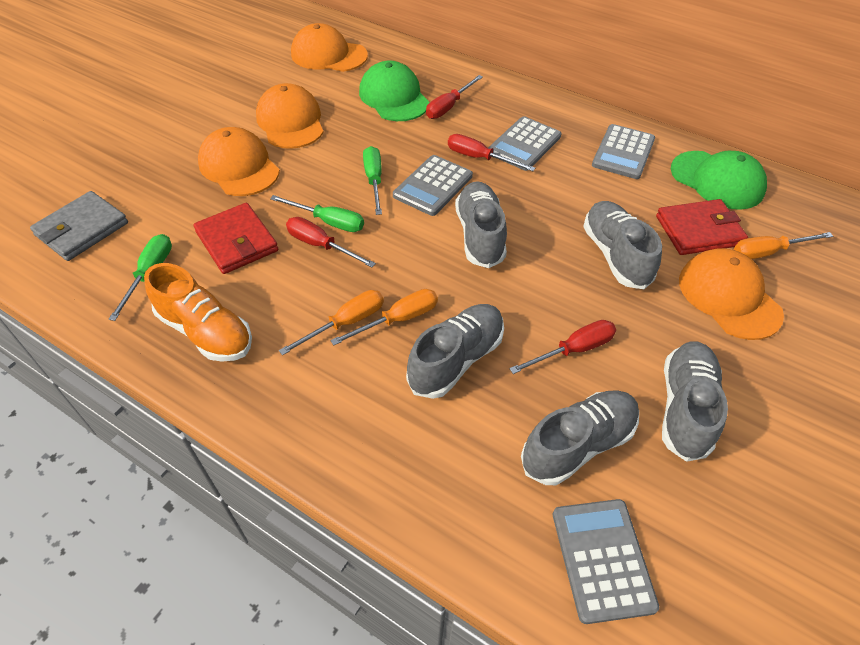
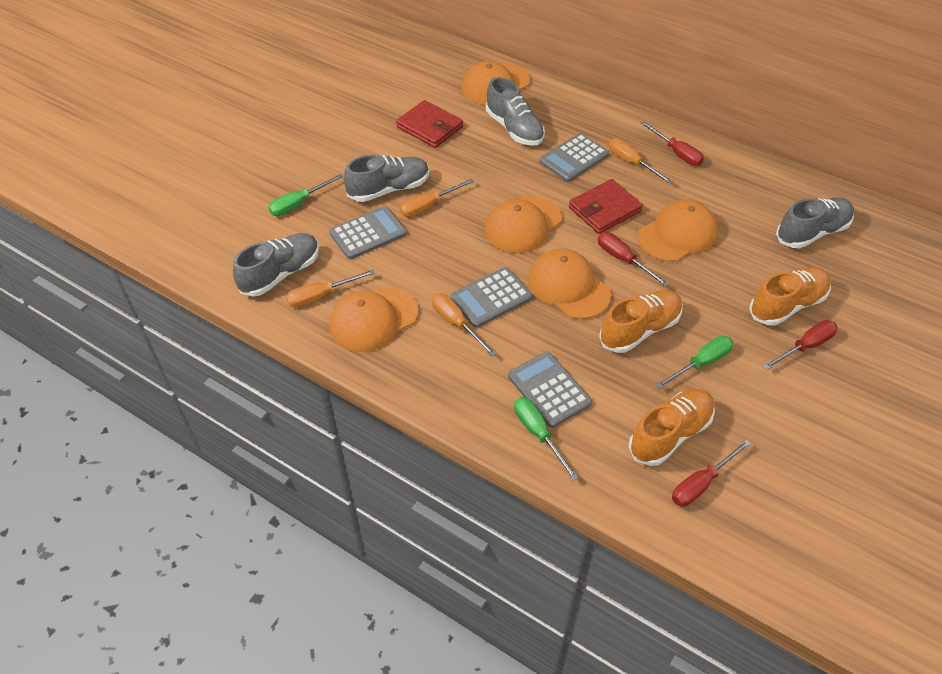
green cap: 2 -> 0
grey shoe: 5 -> 4
grey wallet: 1 -> 0
orange cap: 4 -> 5
orange screwdriver: 3 -> 4
orange shoe: 1 -> 3

